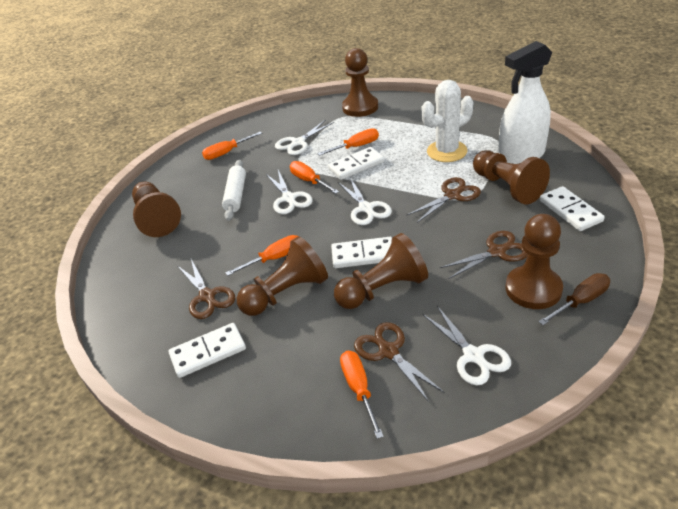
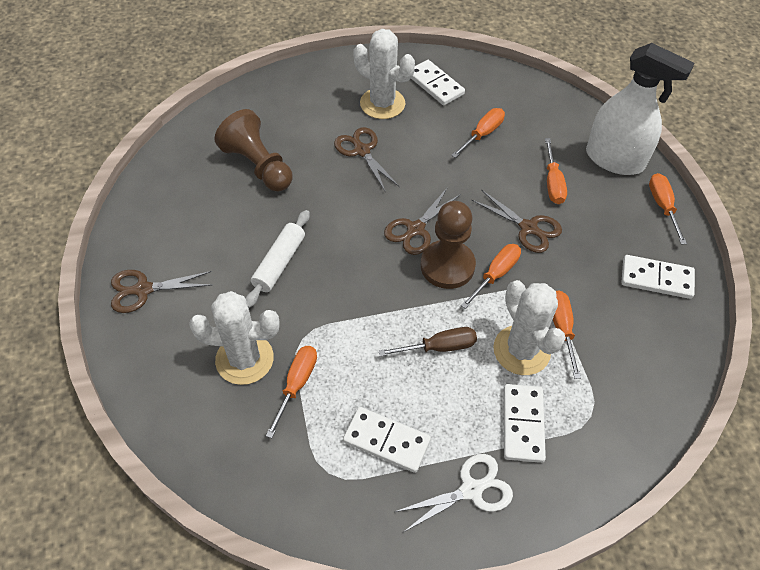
brown pawn: 6 -> 2
orange screwdriver: 5 -> 6
white cactus: 1 -> 3
white scissors: 4 -> 1

